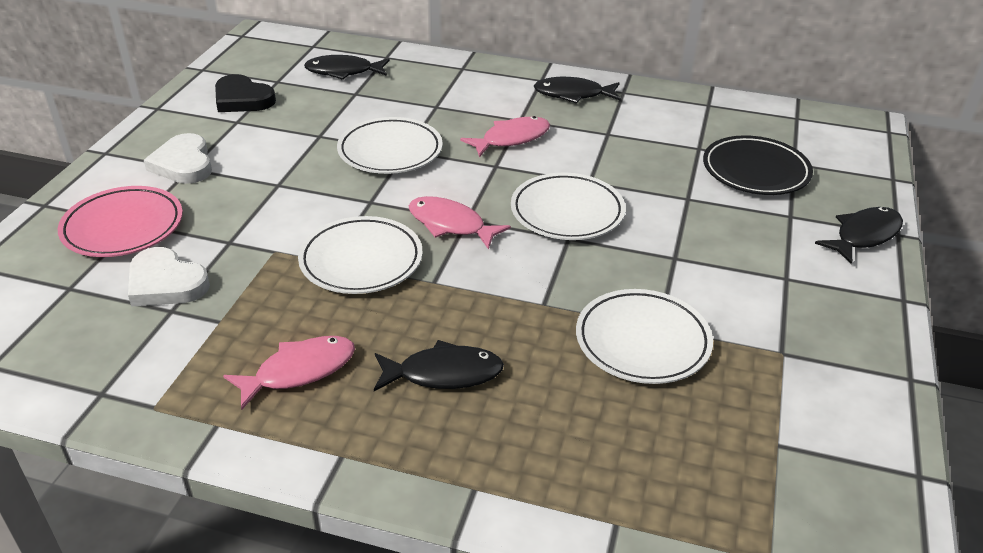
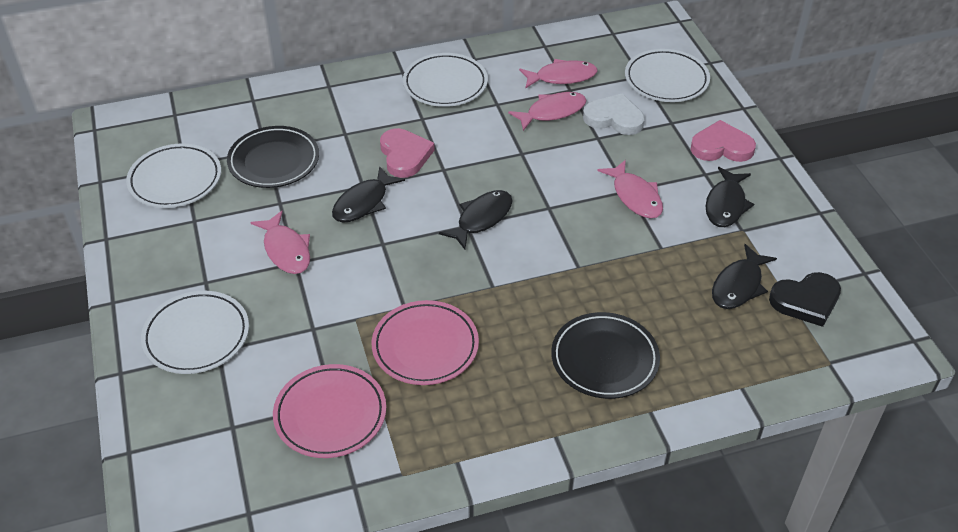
black plate: 1 -> 2
pink fish: 3 -> 4
pink heart: 0 -> 2
pink plate: 1 -> 2
white heart: 2 -> 1

